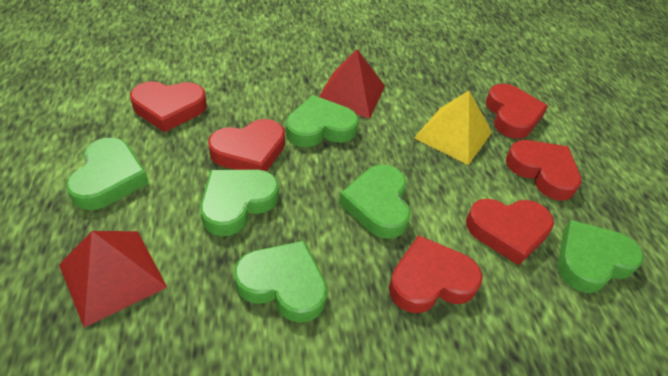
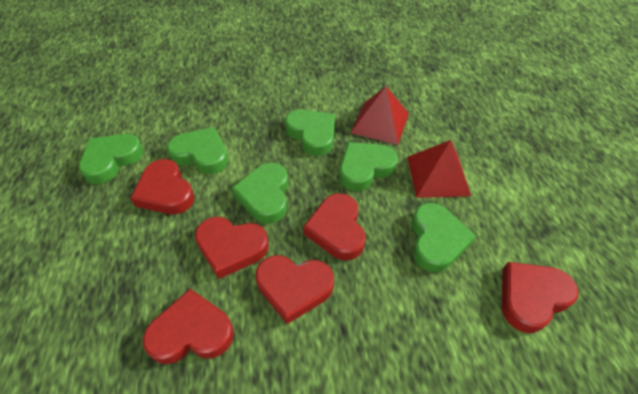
yellow pyramid: 1 -> 0

